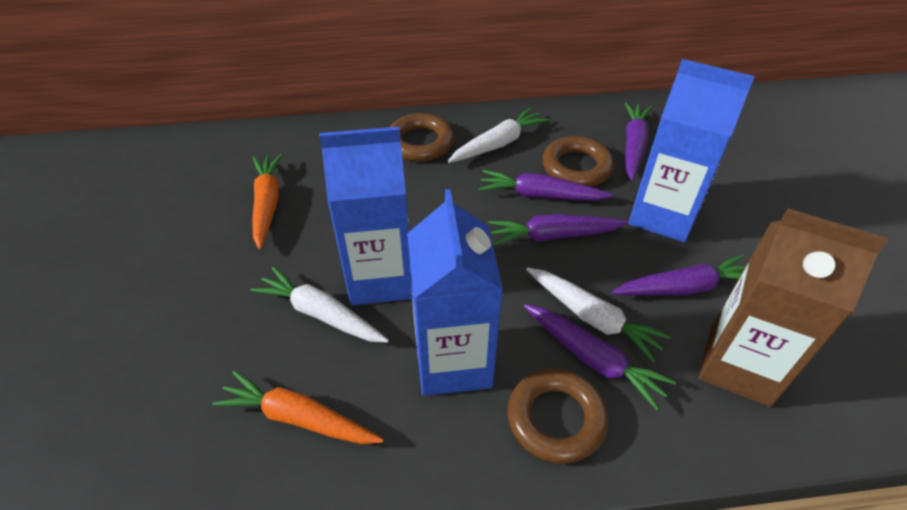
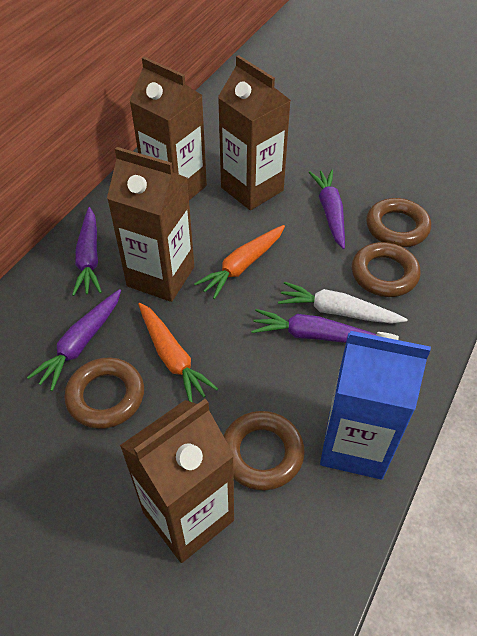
blue carton: 3 -> 1
brown carton: 1 -> 4
brown ring: 3 -> 4
purple carrot: 5 -> 4
white carrot: 3 -> 1

